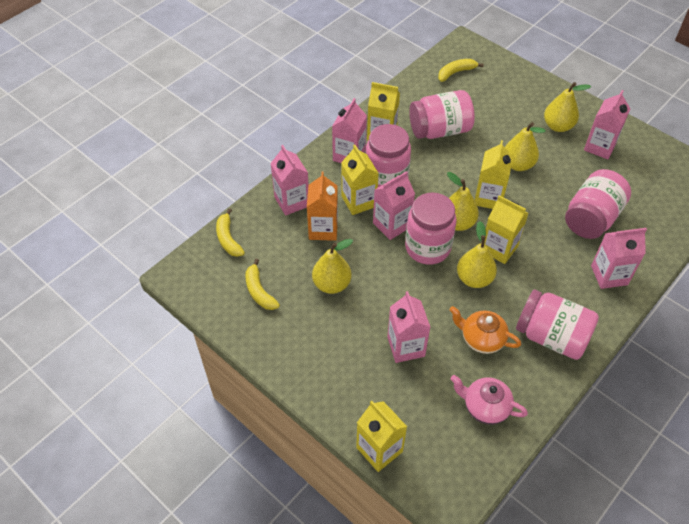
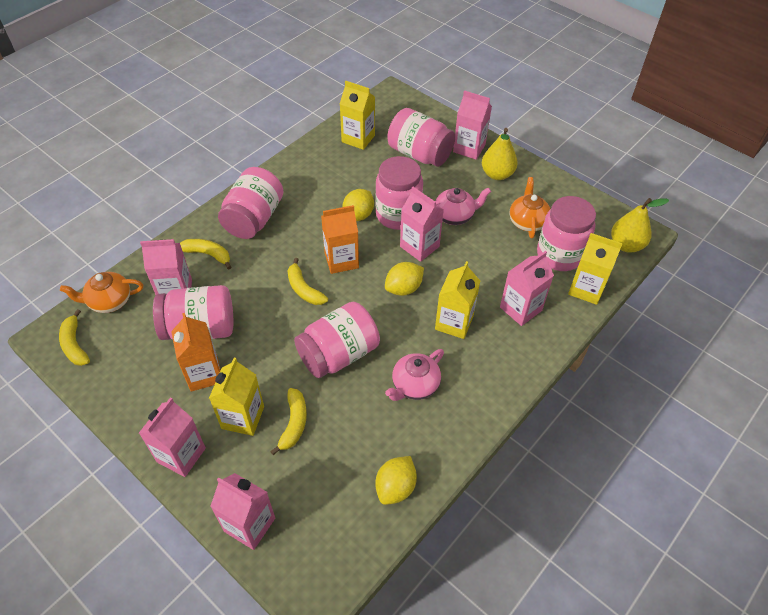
orange carton: 1 -> 2
orange teapot: 1 -> 2
pink jar: 5 -> 6
pink teapot: 1 -> 2
yellow banana: 3 -> 4
yellow carton: 5 -> 4
yellow lemon: 0 -> 3
yellow pear: 5 -> 2

